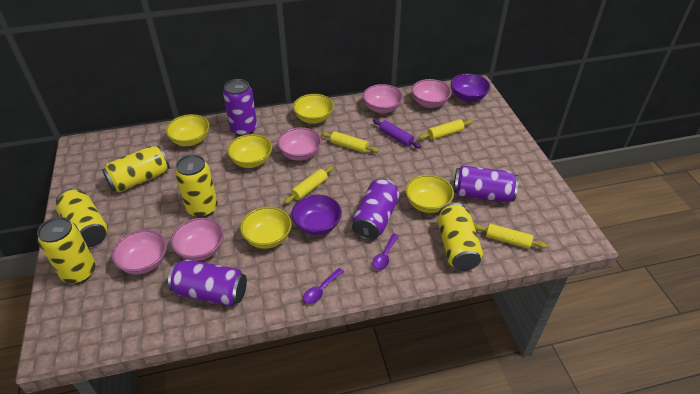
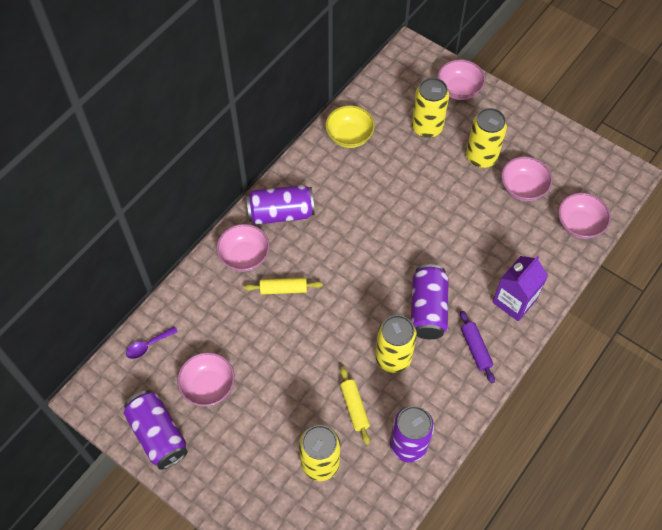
purple bowl: 2 -> 0
purple carton: 0 -> 1
purple spoon: 2 -> 1
yellow bowl: 5 -> 1
yellow can: 5 -> 4
yellow rolling pin: 4 -> 2

